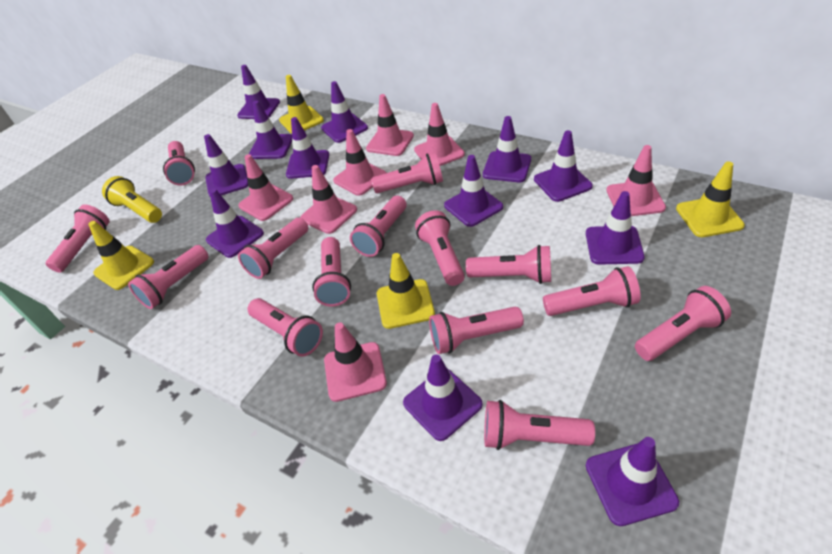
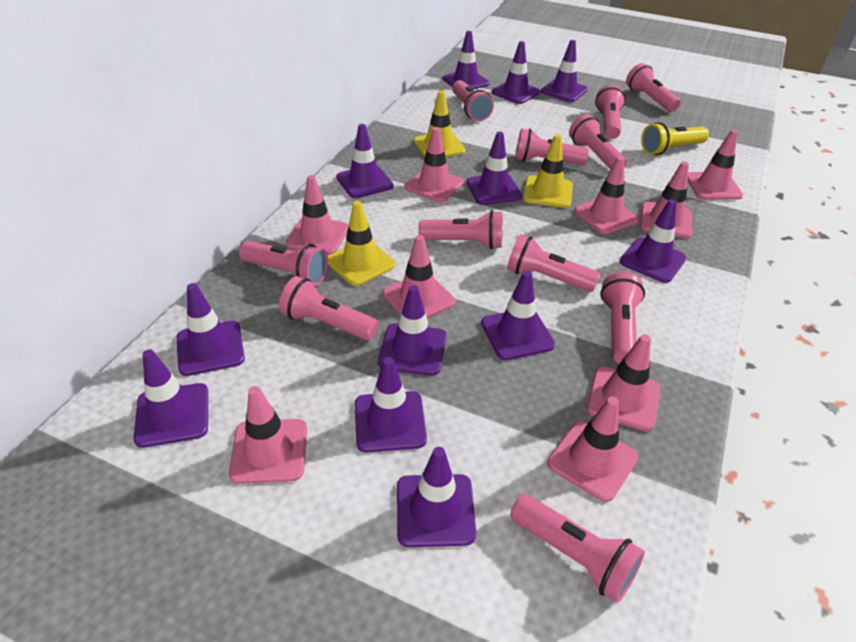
pink flashlight: 14 -> 11
pink traffic cone: 7 -> 9
yellow traffic cone: 4 -> 3

